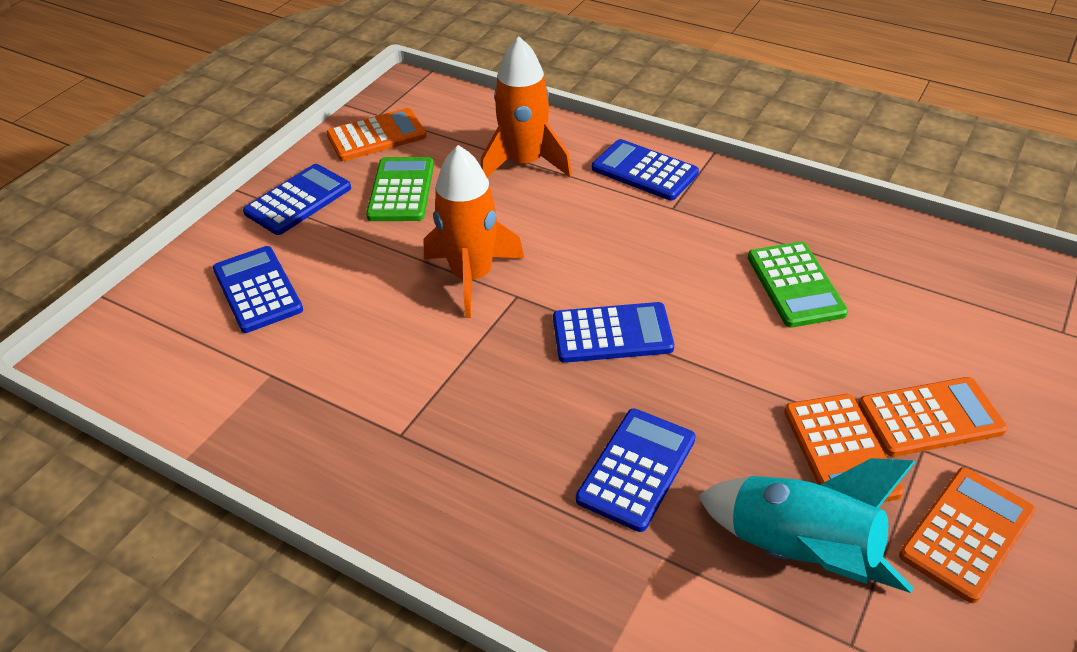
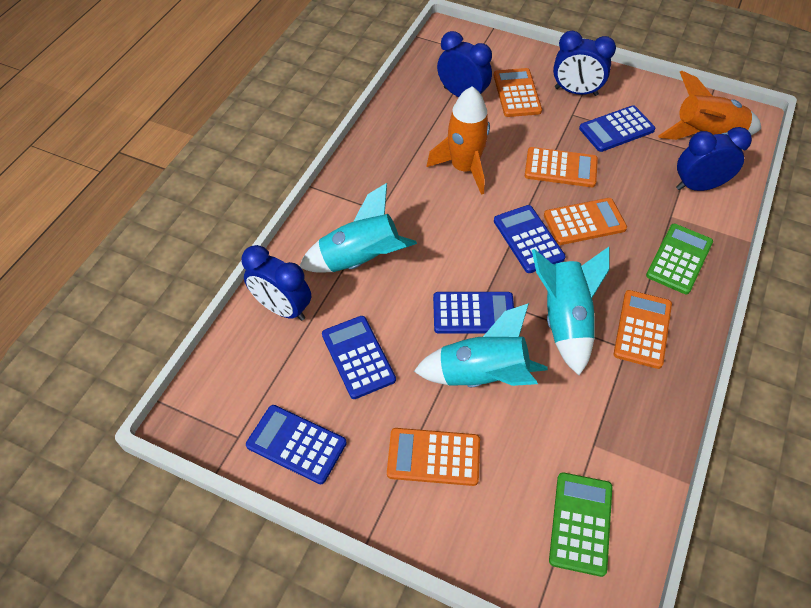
blue clock: 0 -> 4
orange calculator: 4 -> 5
turquoise rocket: 1 -> 3

